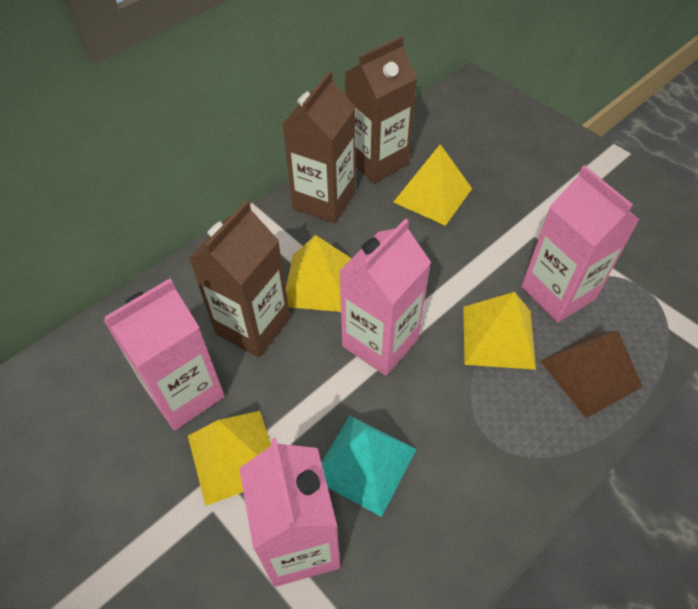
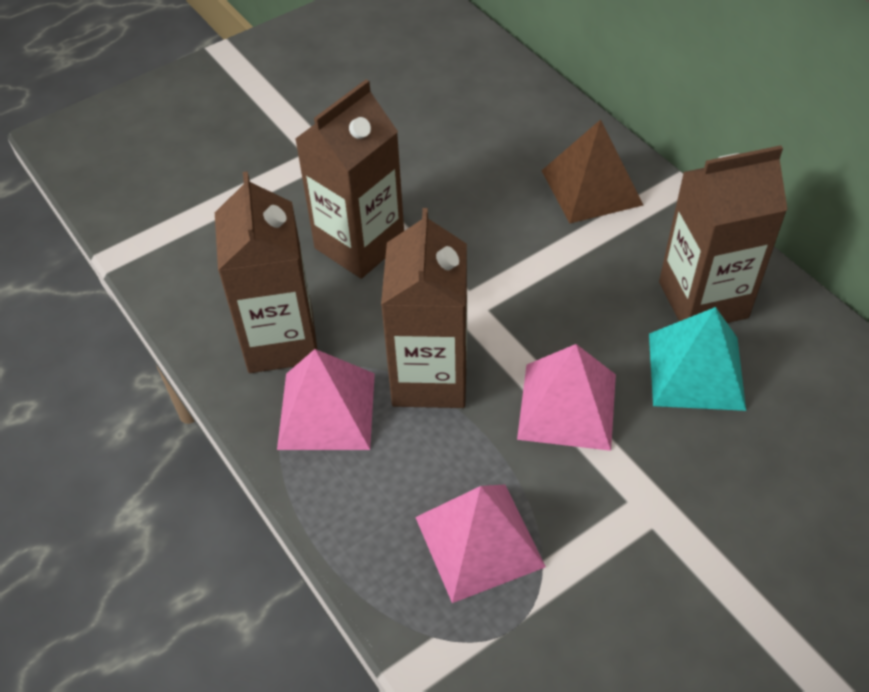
brown carton: 3 -> 4
pink carton: 4 -> 0
pink pyramid: 0 -> 3
yellow pyramid: 4 -> 0

